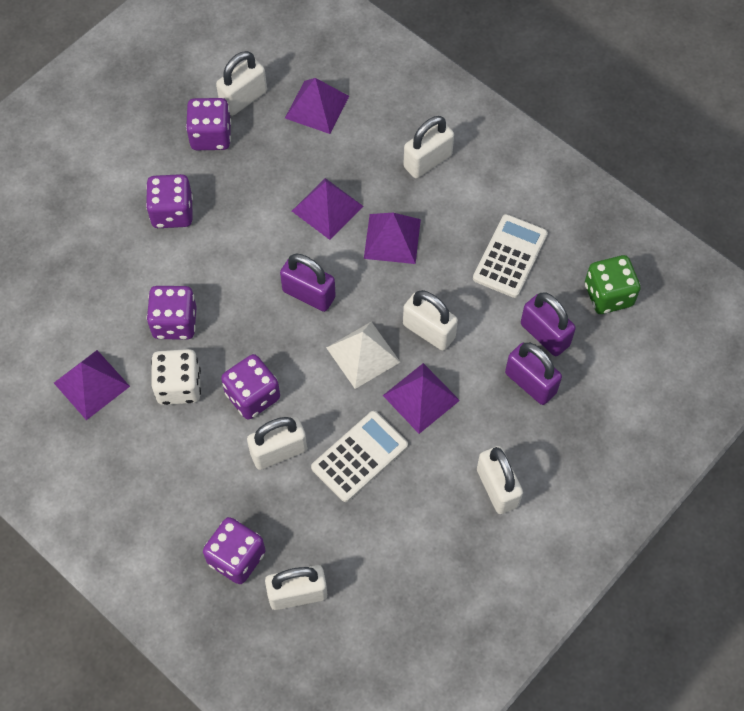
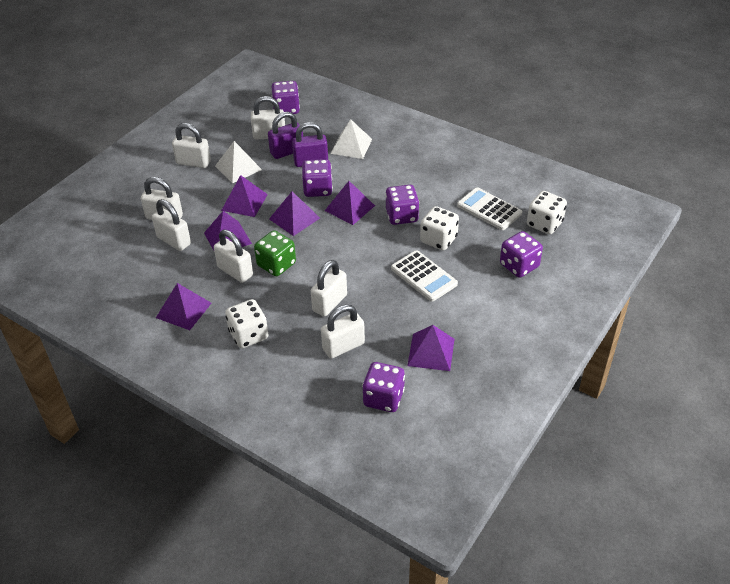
purple padlock: 3 -> 2
purple pyramid: 5 -> 6
white dice: 1 -> 3
white padlock: 6 -> 7
white pyramid: 1 -> 2

